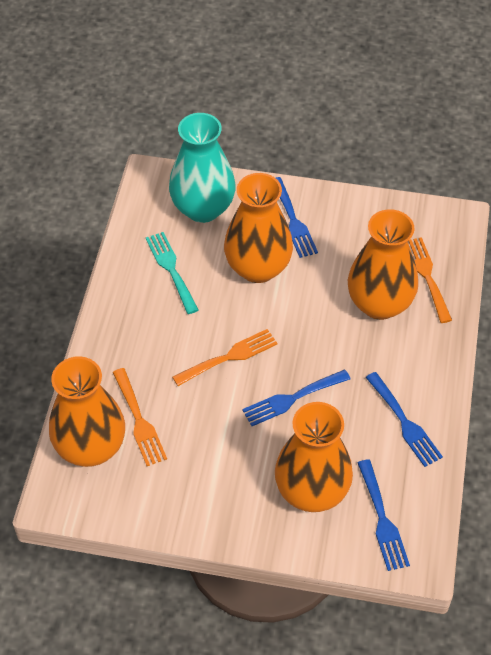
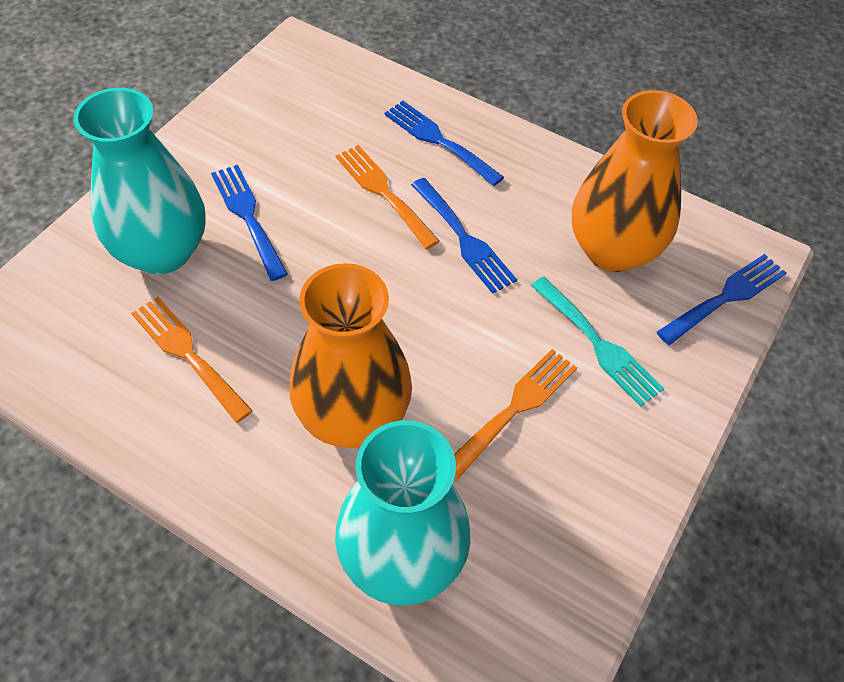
orange vase: 4 -> 2
turquoise vase: 1 -> 2

